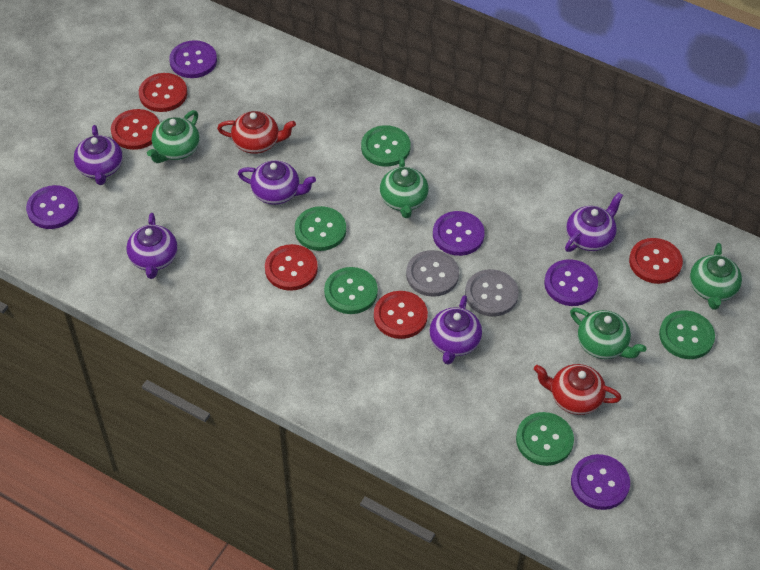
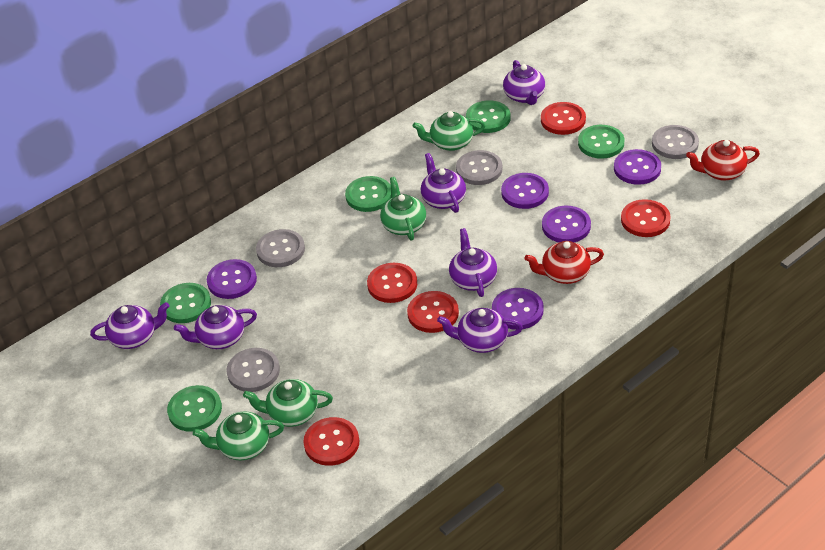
grey button: 2 -> 4
purple teapot: 5 -> 6

